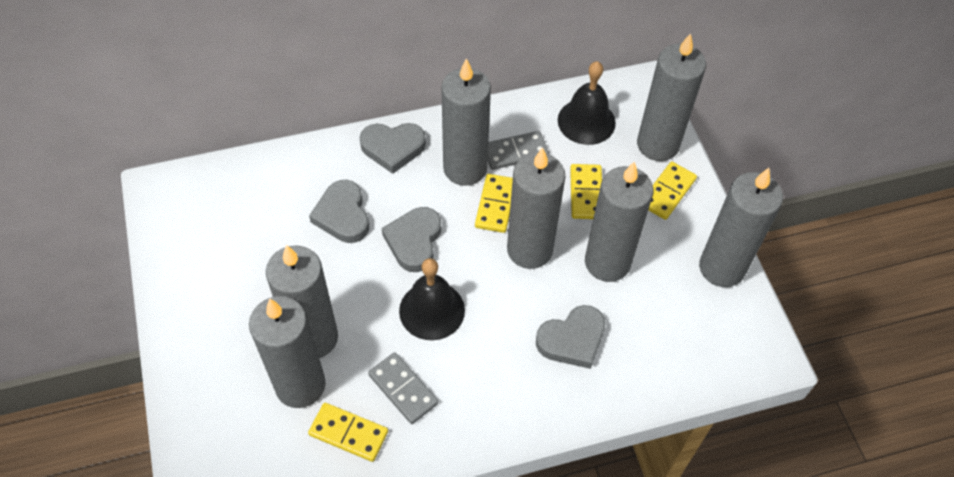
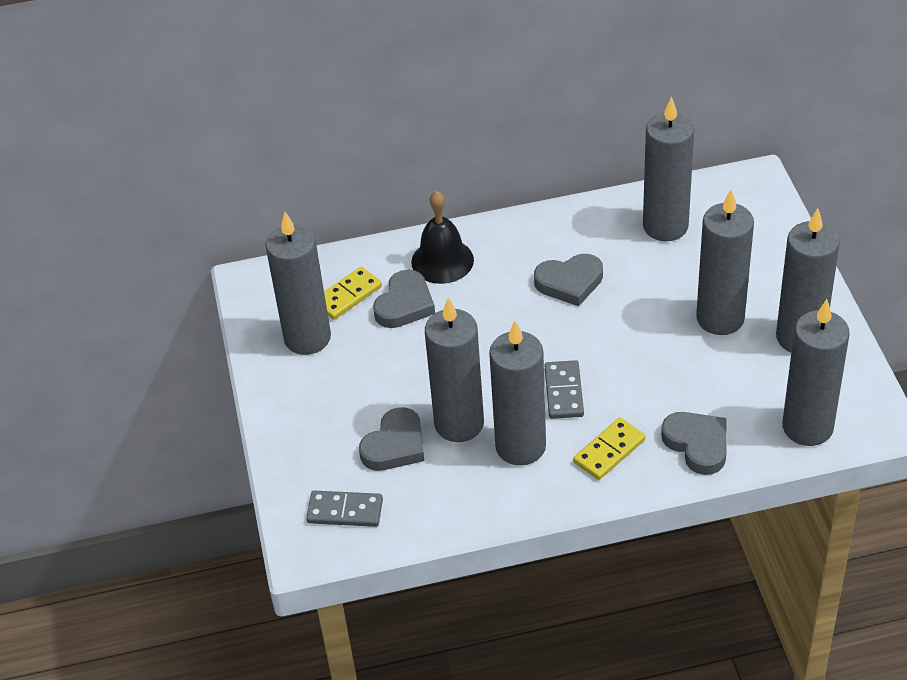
black bell: 2 -> 1
yellow domino: 4 -> 2

